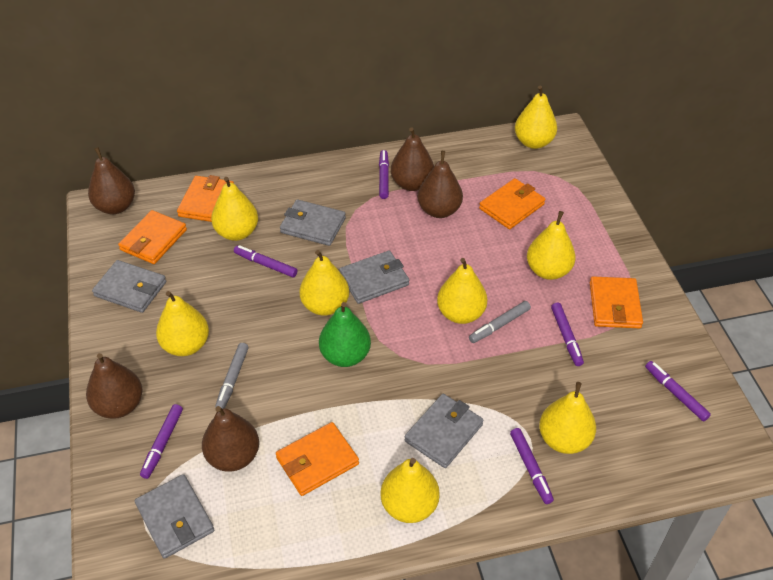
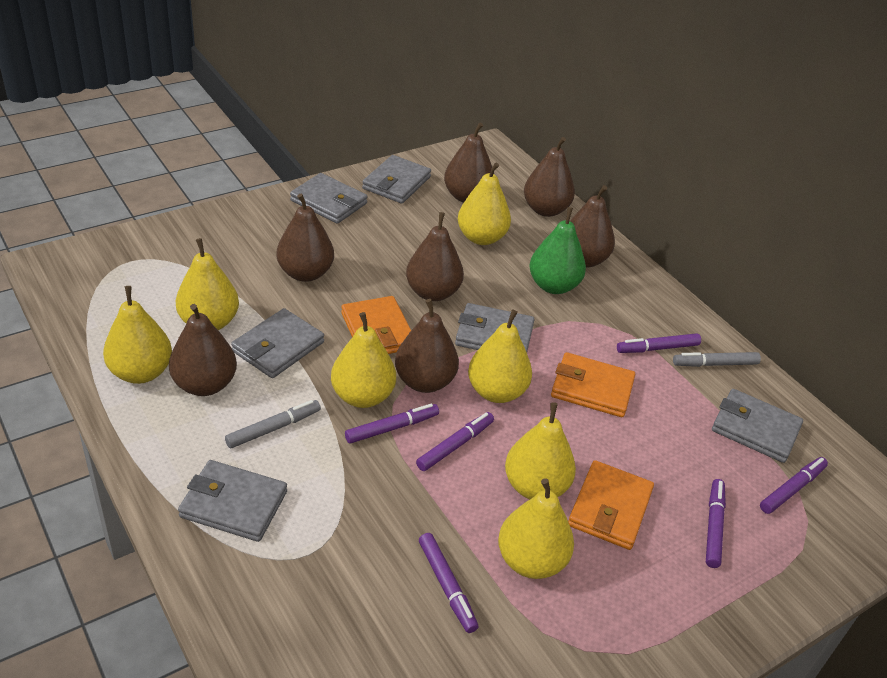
brown pear: 5 -> 7
grey wallet: 5 -> 6
orange wallet: 5 -> 3
yellow pear: 8 -> 7

